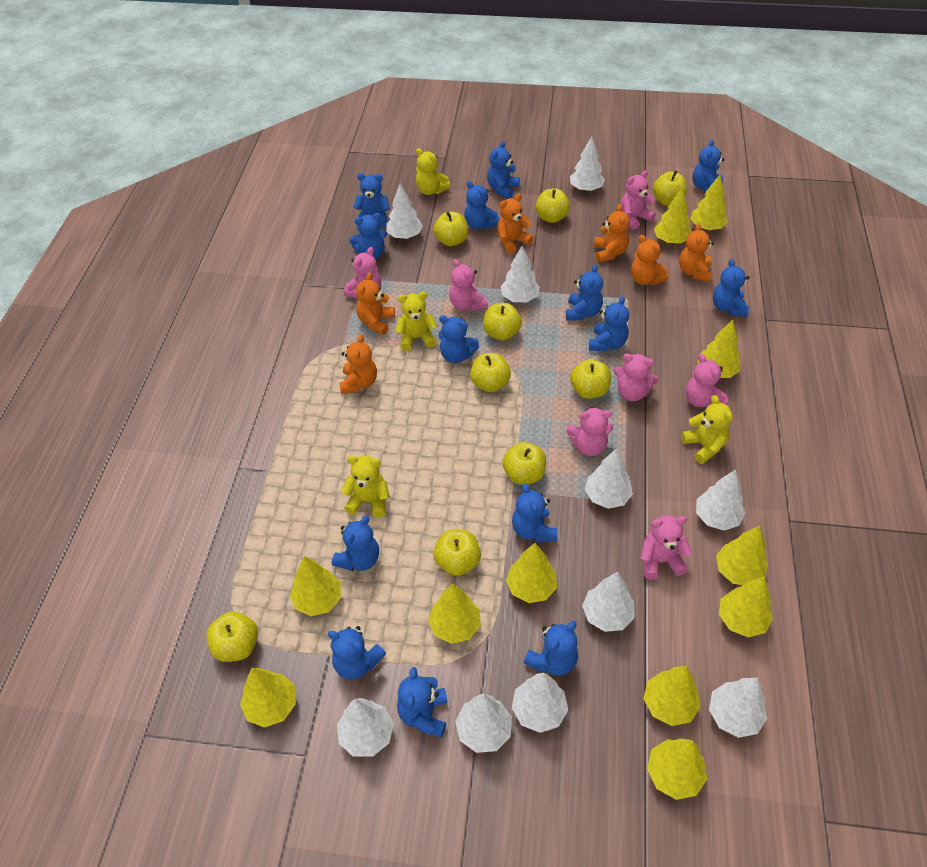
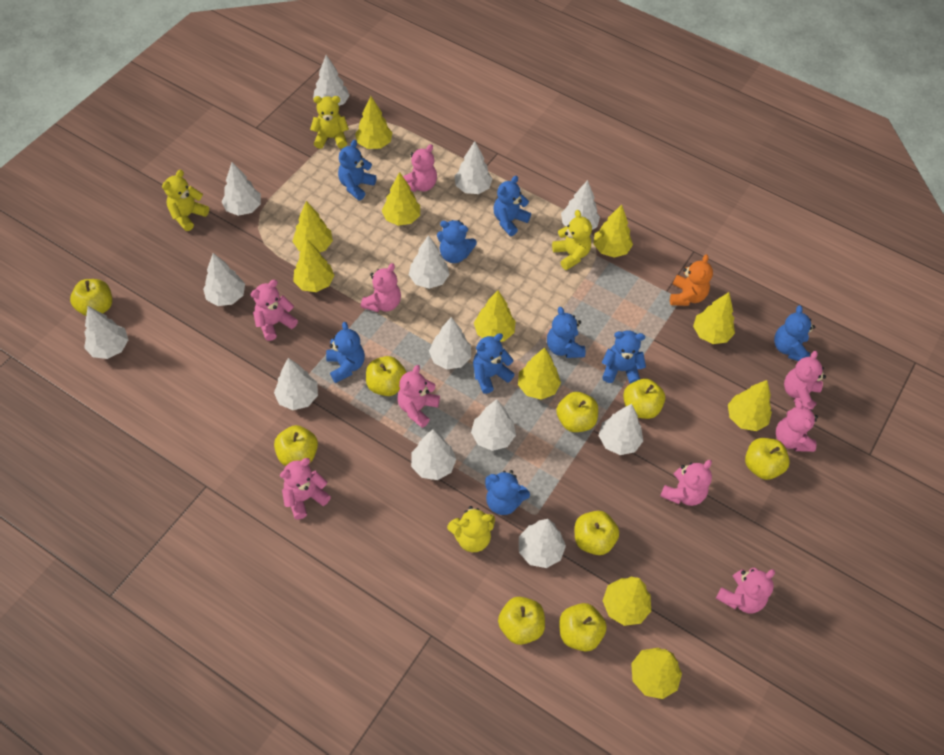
blue teddy bear: 14 -> 9
orange teddy bear: 6 -> 1
pink teddy bear: 7 -> 9
white tree: 10 -> 13

